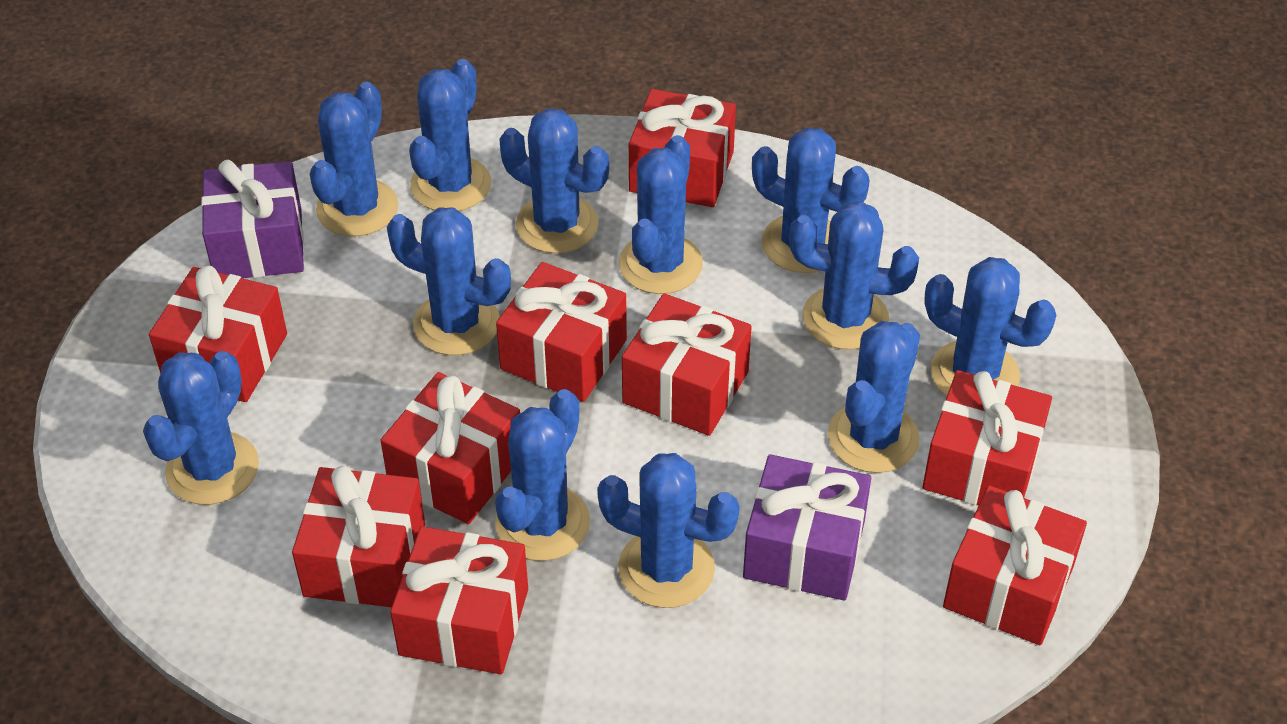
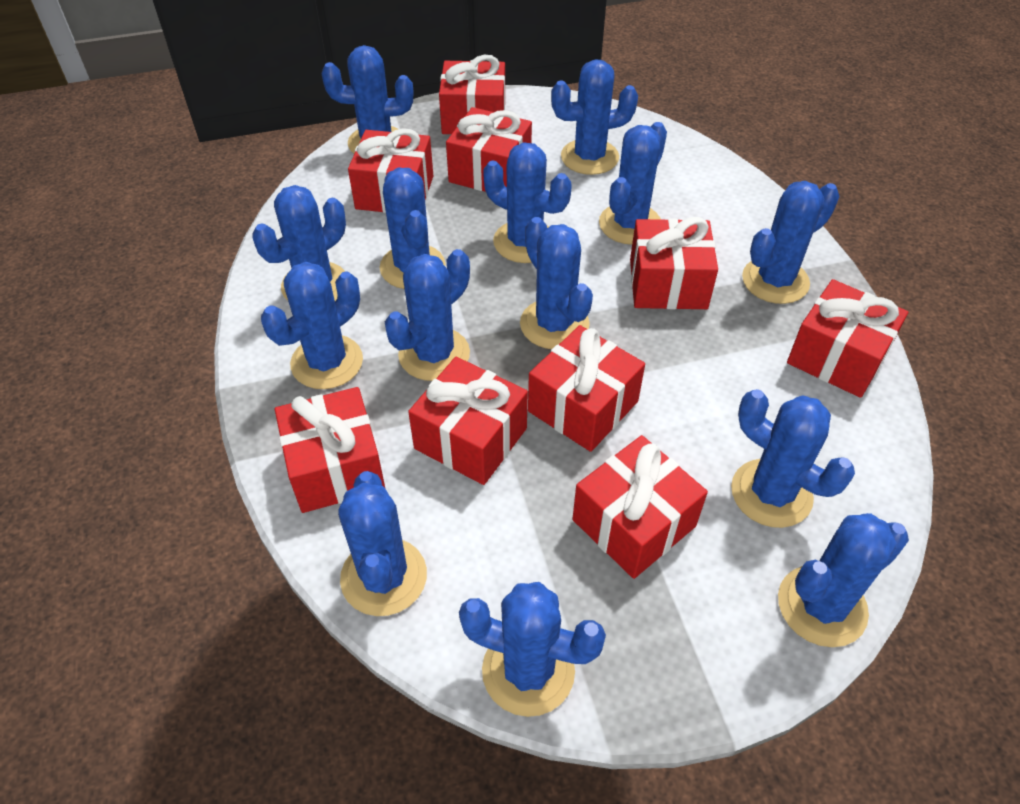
blue cactus: 12 -> 14
purple gift: 2 -> 0

